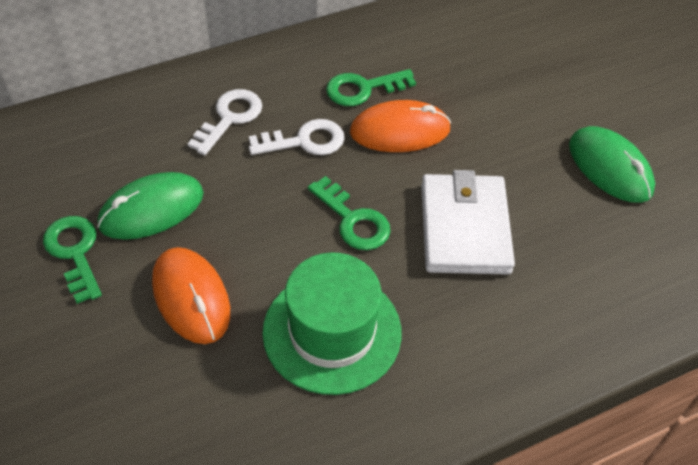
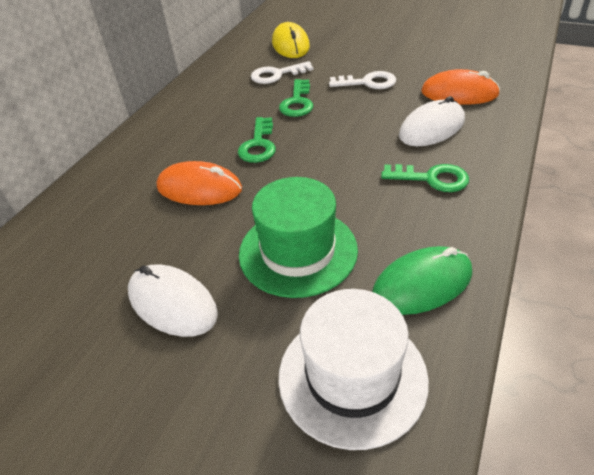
green mouse: 2 -> 1
white hat: 0 -> 1
white mouse: 0 -> 2
white wallet: 1 -> 0
yellow mouse: 0 -> 1

